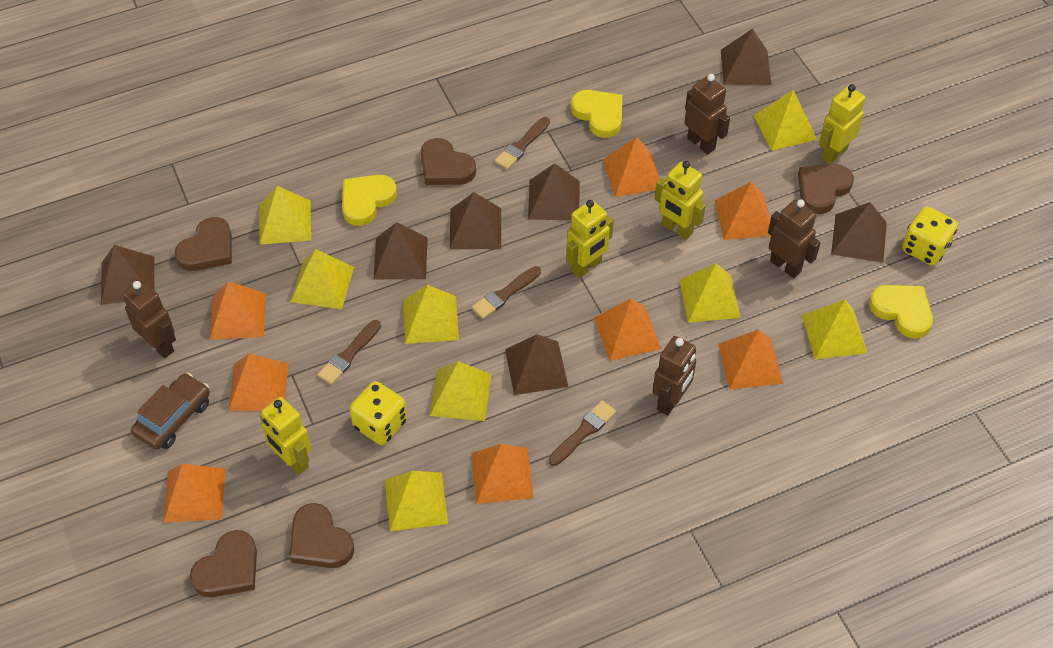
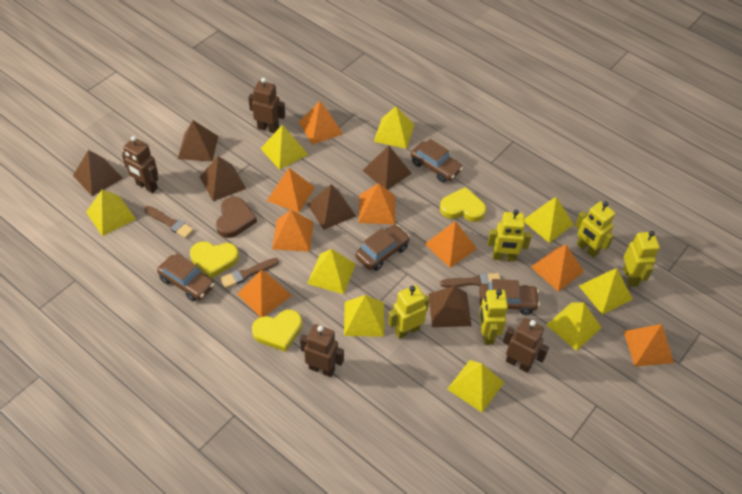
brown brush: 4 -> 3
brown car: 1 -> 4
brown heart: 5 -> 1
brown pyramid: 7 -> 6
yellow dice: 2 -> 0
yellow pyramid: 8 -> 9
yellow robot: 4 -> 5

